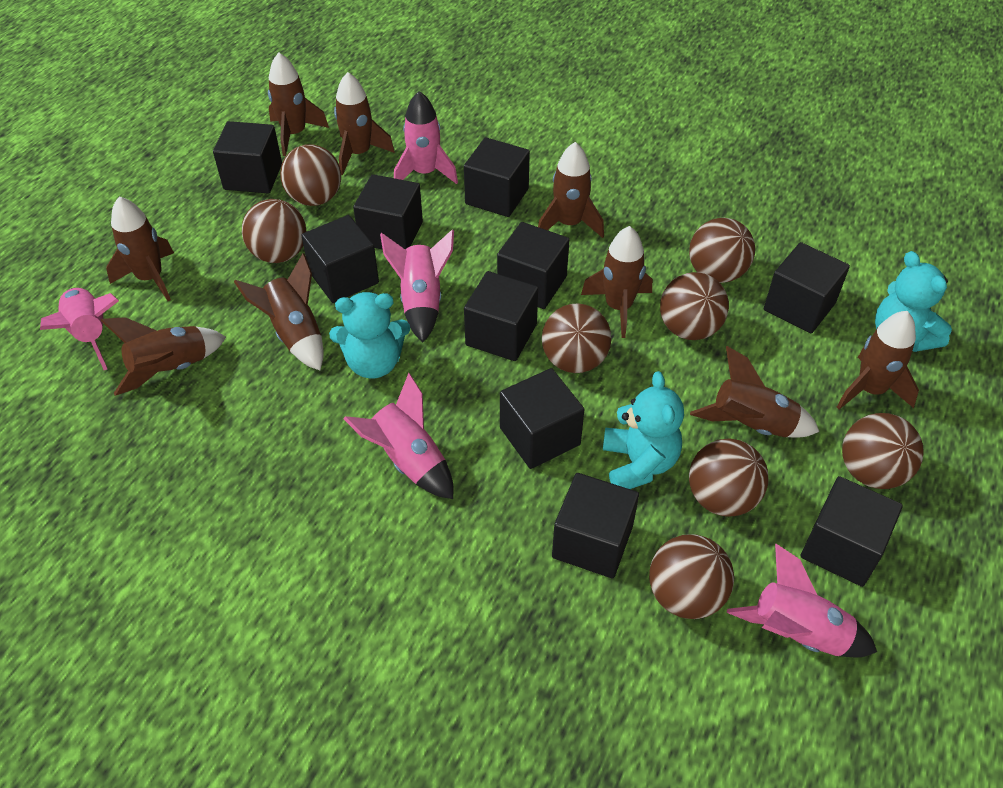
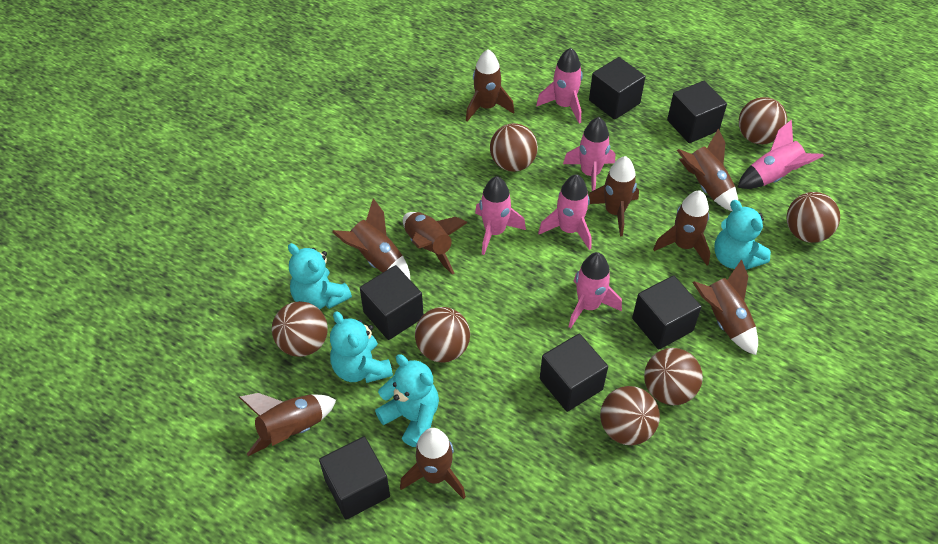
black cube: 10 -> 6
brown ball: 8 -> 7
pink rocket: 5 -> 6
turquoise teddy bear: 3 -> 4

